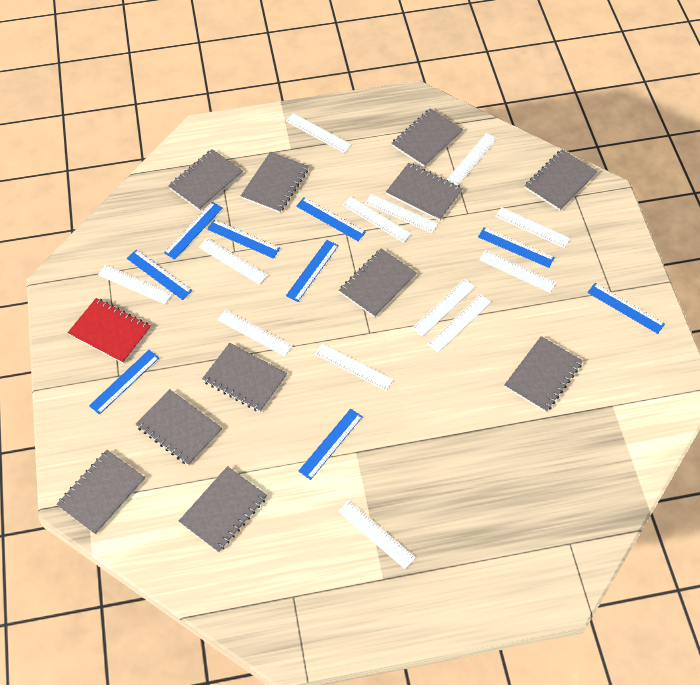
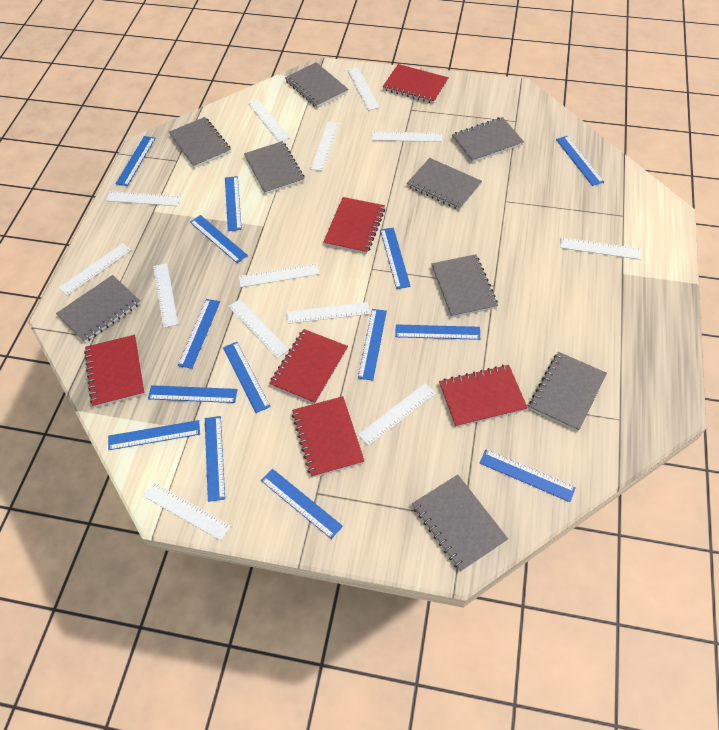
blue ruler: 9 -> 14
grey notebook: 11 -> 9
red notebook: 1 -> 6

